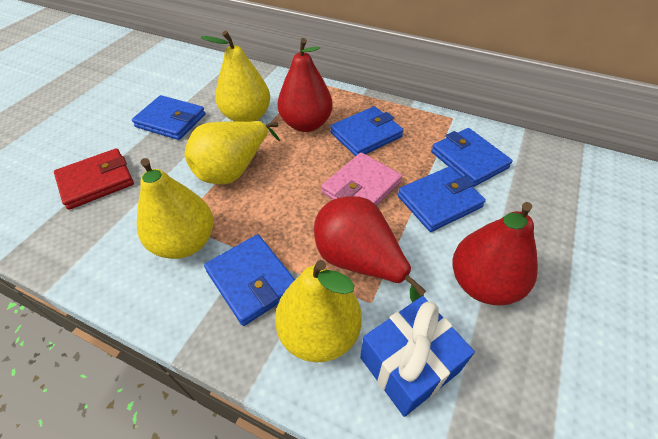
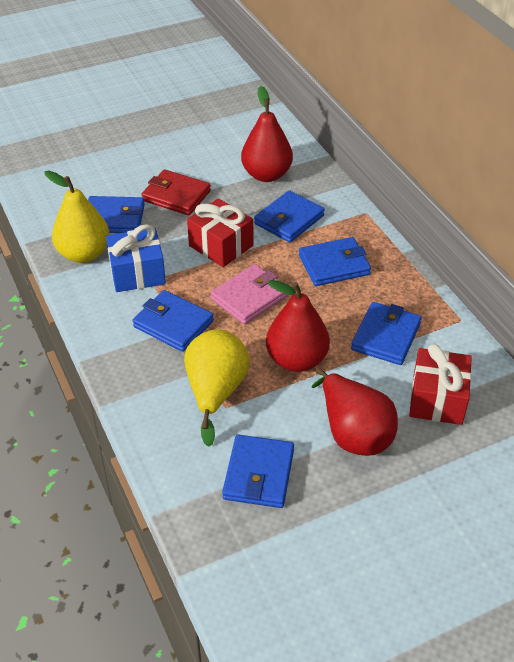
blue wallet: 5 -> 6
red gift: 0 -> 2
yellow pear: 4 -> 2

